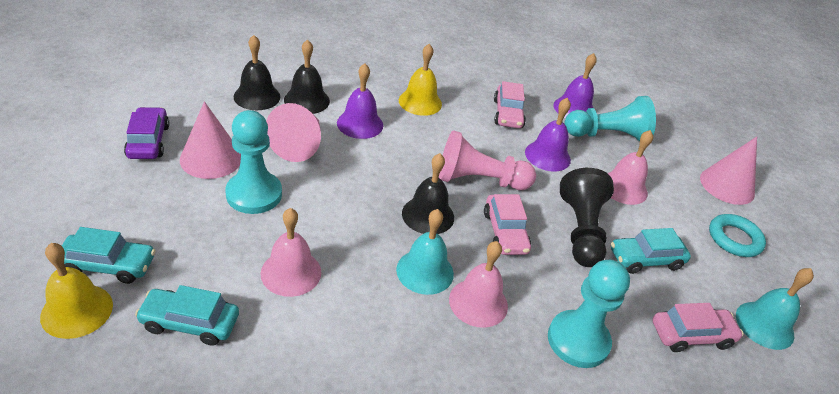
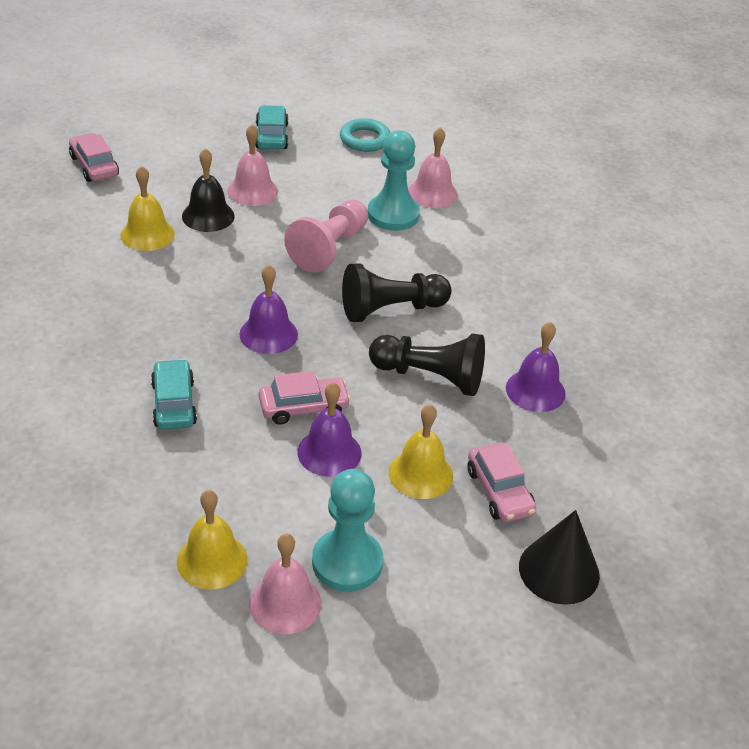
black bell: 3 -> 1
black cone: 0 -> 1
black pawn: 1 -> 2
pink cone: 3 -> 0
purple car: 1 -> 0
turquoise bell: 2 -> 0
turquoise car: 3 -> 2
turquoise pawn: 3 -> 2
yellow bell: 2 -> 3

